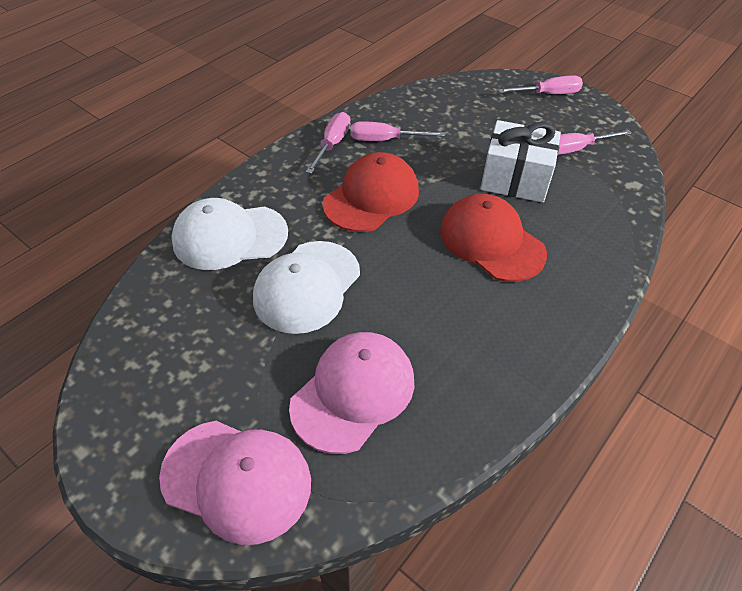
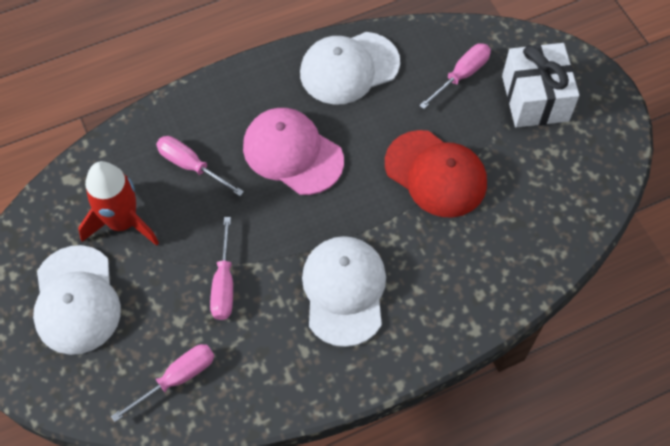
pink cap: 2 -> 1
red cap: 2 -> 1
red rocket: 0 -> 1
white cap: 2 -> 3

